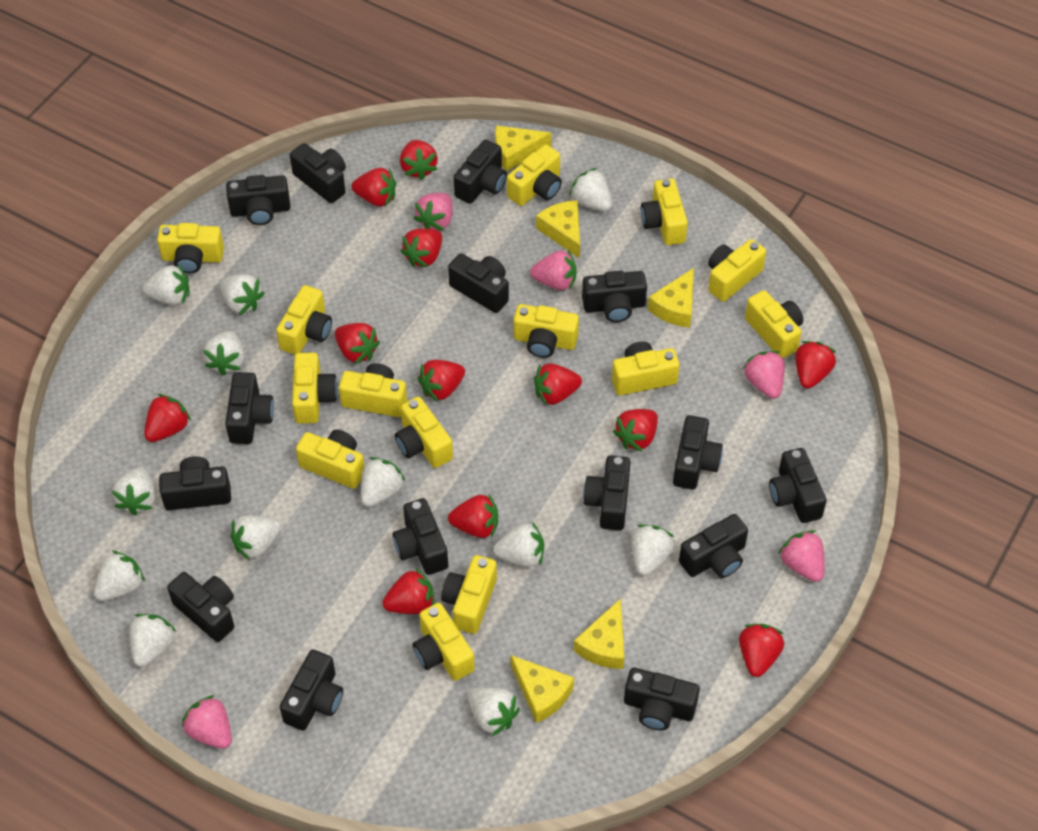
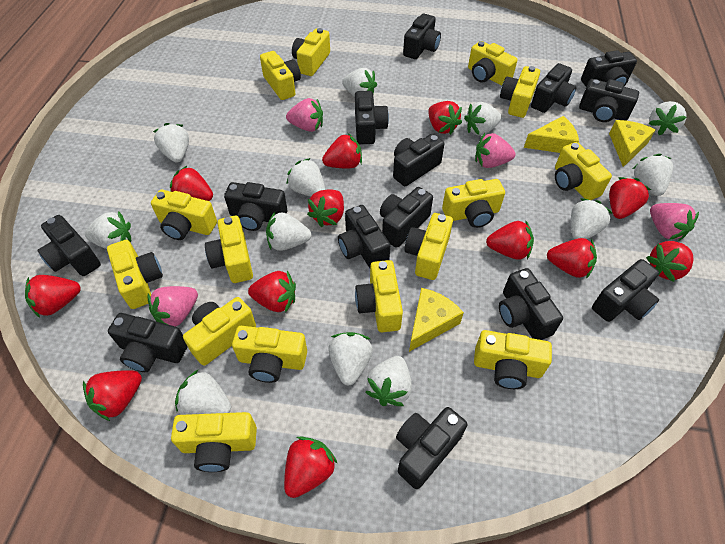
black camera: 15 -> 14
pink strawberry: 5 -> 4
yellow camera: 14 -> 15
yellow cheese: 5 -> 3

